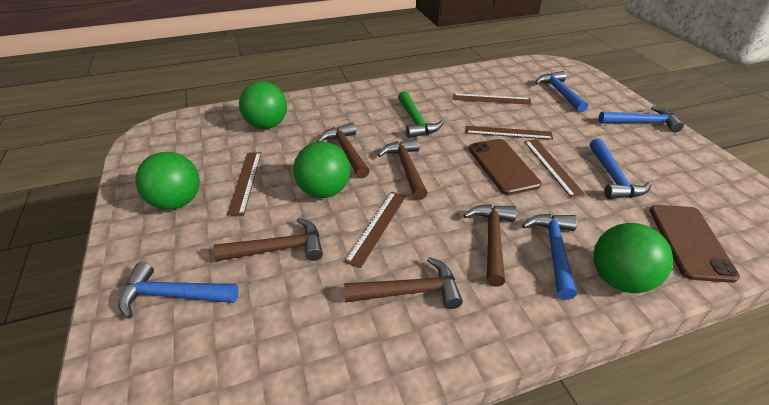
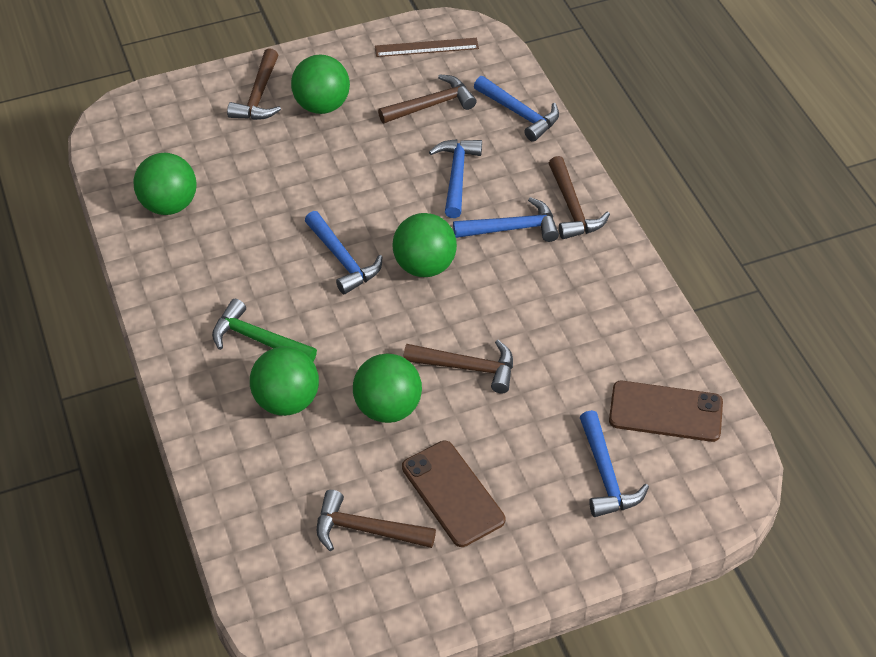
brown ruler: 5 -> 1
green ball: 4 -> 5

